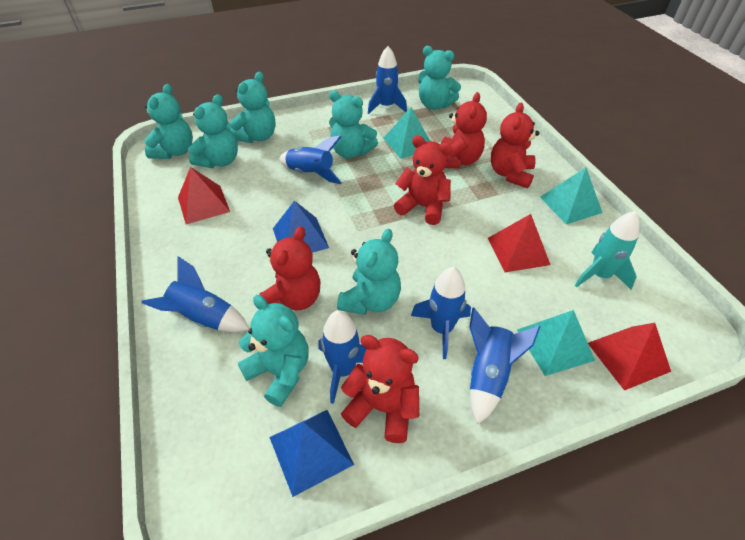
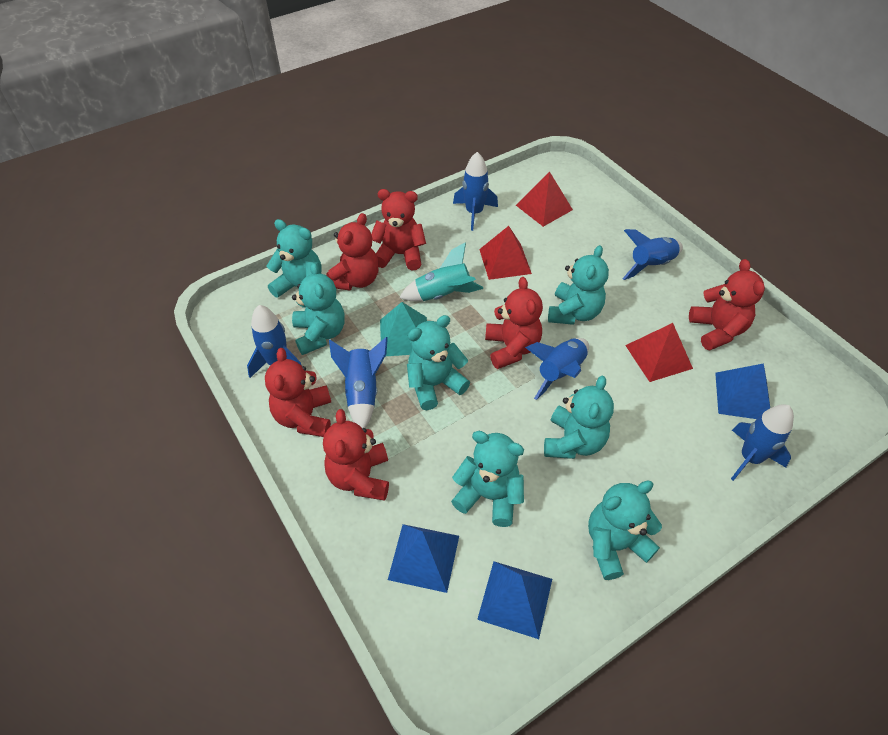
blue pyramid: 2 -> 3
red teddy bear: 5 -> 6
turquoise pyramid: 3 -> 1

